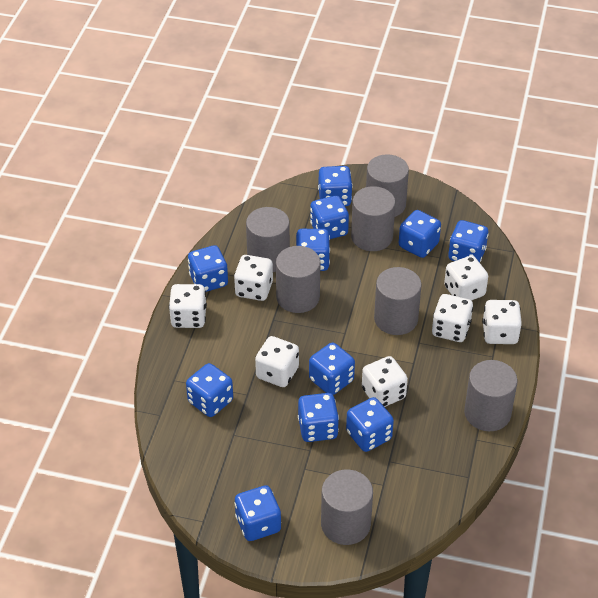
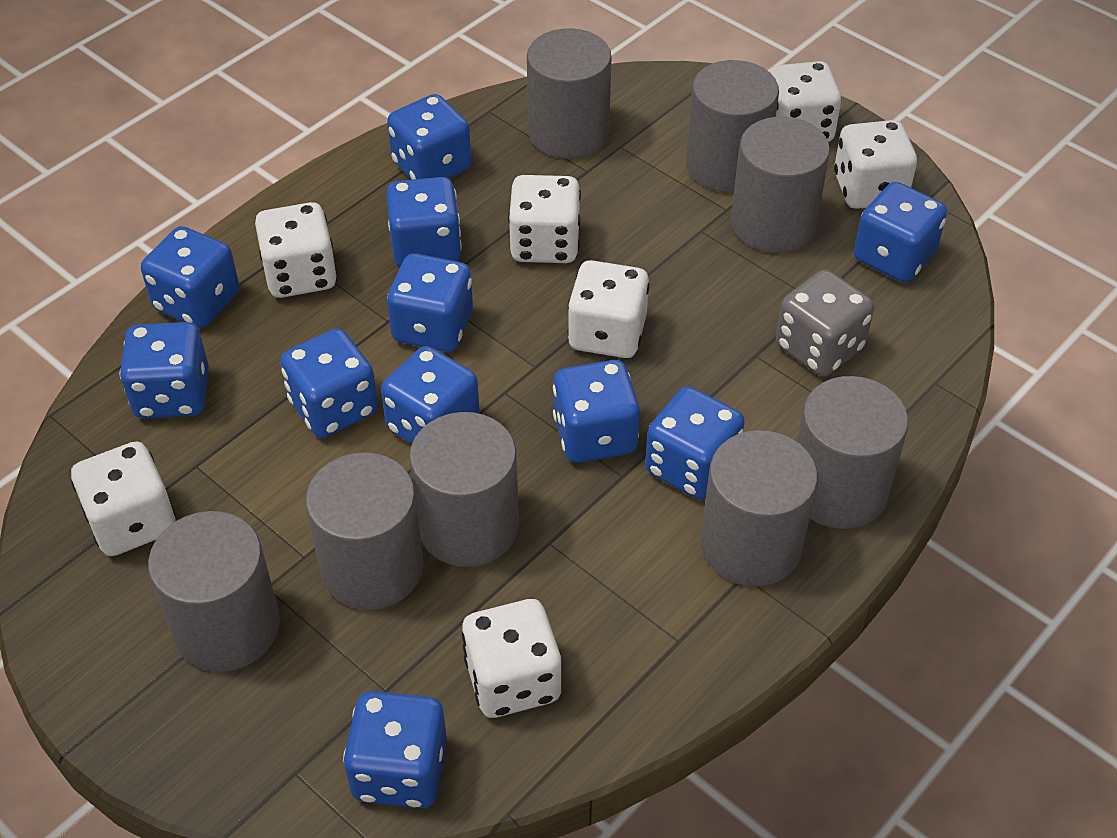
grey cylinder: 7 -> 8
grey dice: 0 -> 1

